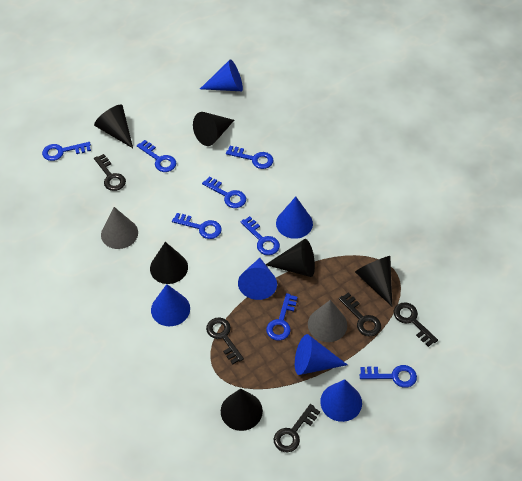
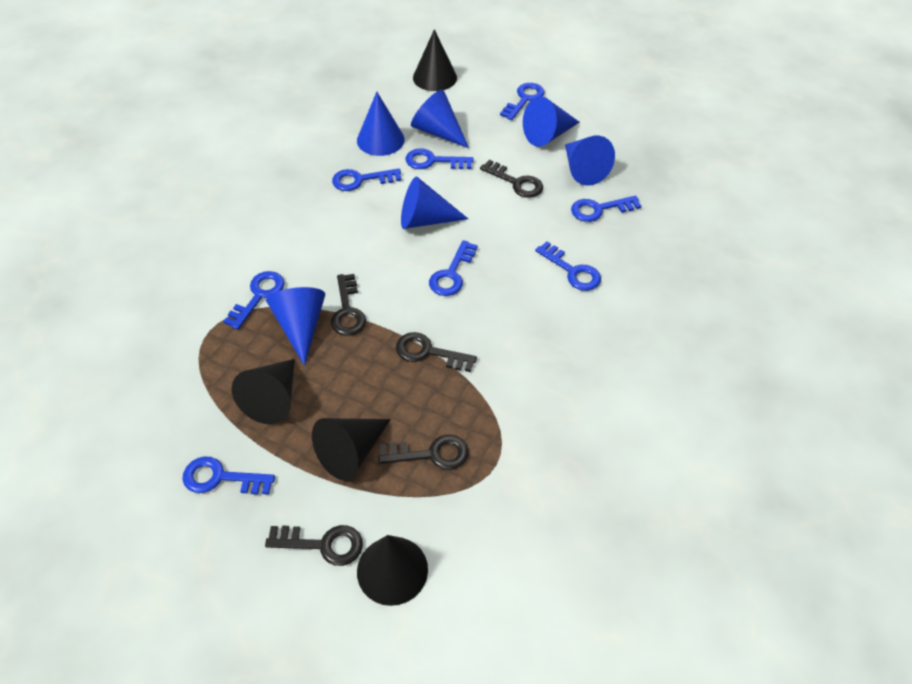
black cone: 6 -> 4
grey cone: 2 -> 0

